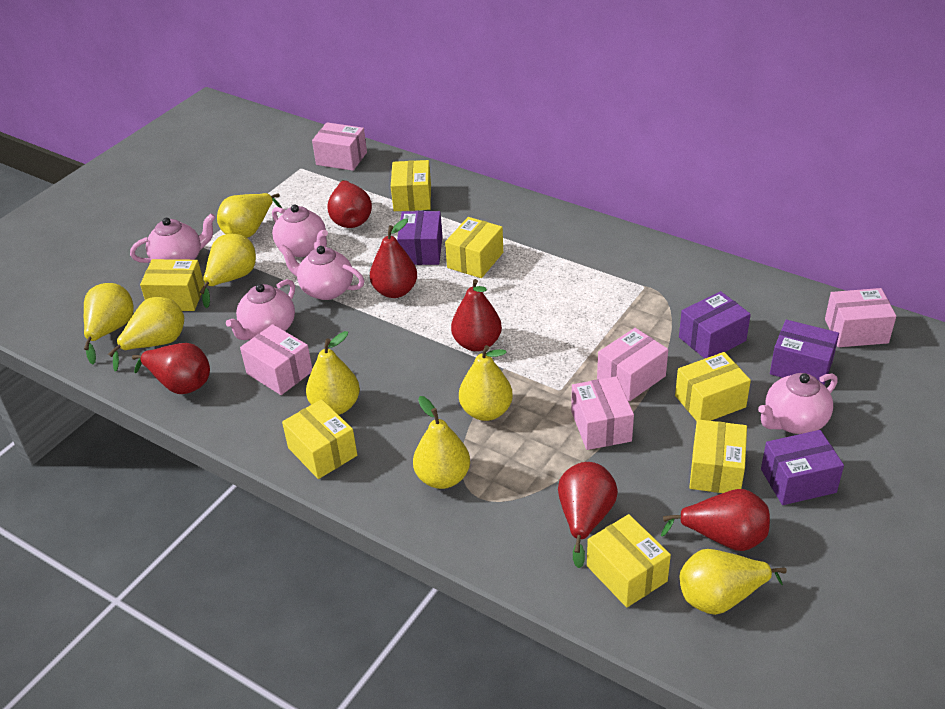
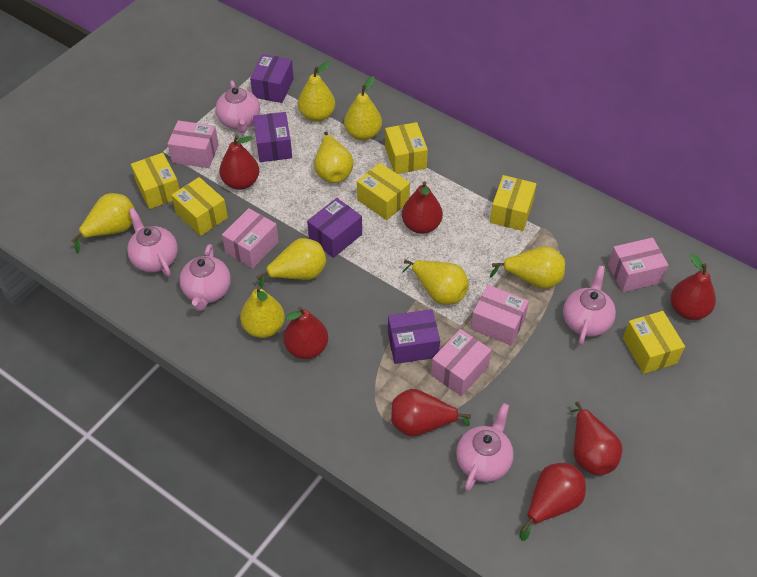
red pear: 6 -> 7
yellow box: 7 -> 6

